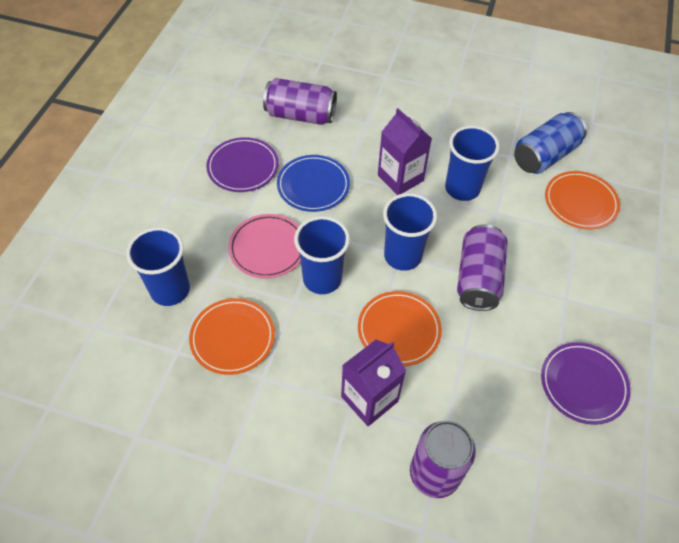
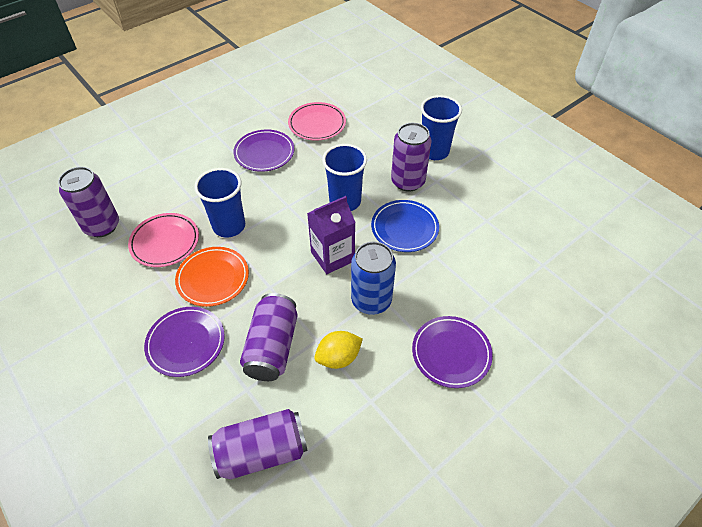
blue cup: 4 -> 3
orange plate: 3 -> 1
pink plate: 1 -> 2
purple can: 3 -> 4
purple carton: 2 -> 1
purple plate: 2 -> 3
yellow lemon: 0 -> 1

